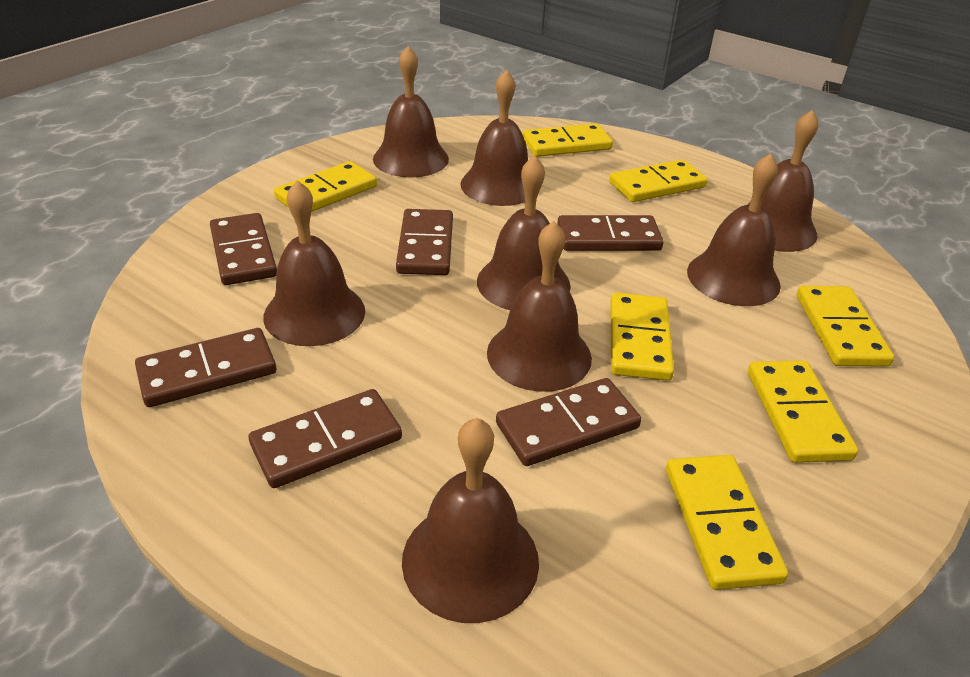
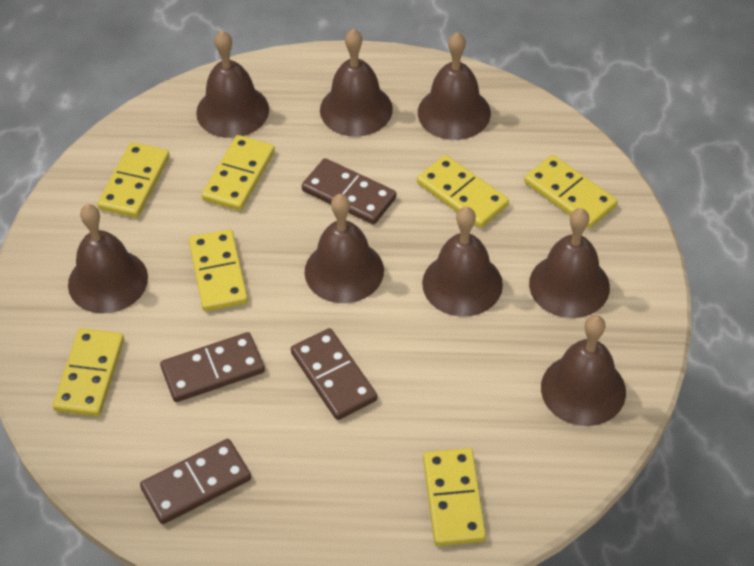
brown domino: 6 -> 4

